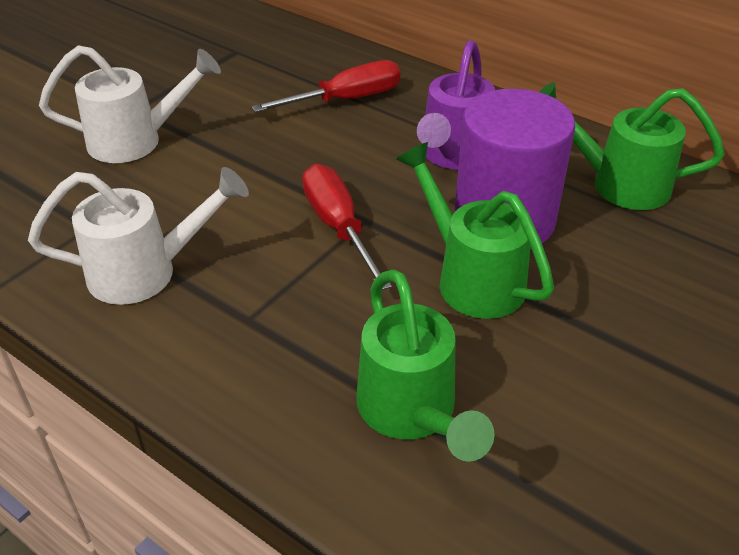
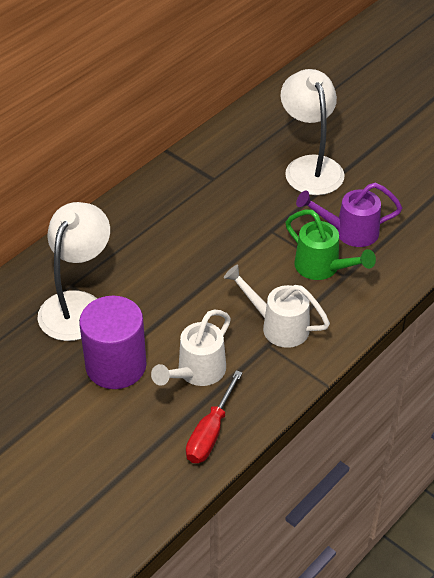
green watering can: 3 -> 1
red screwdriver: 2 -> 1
white lamp: 0 -> 2

